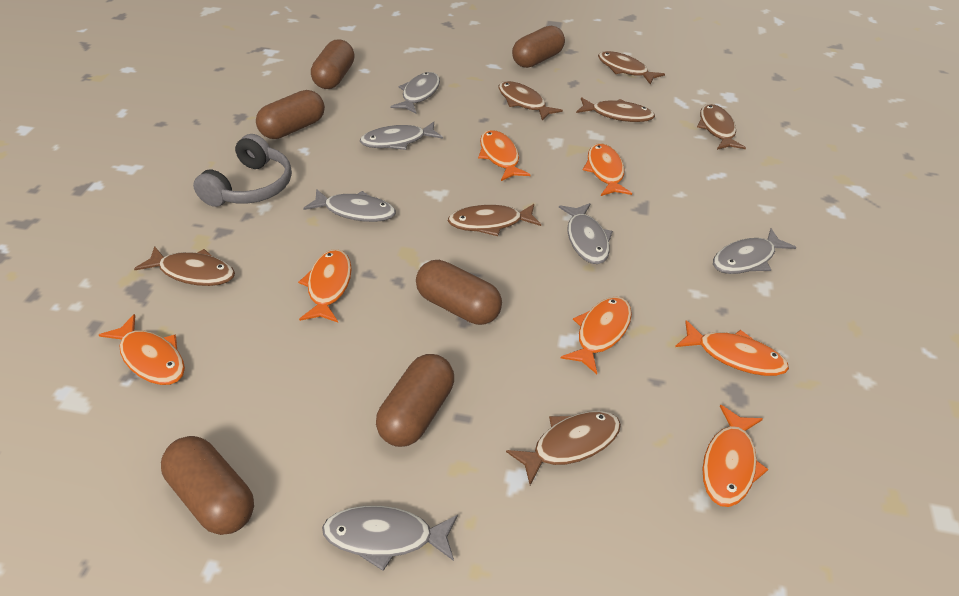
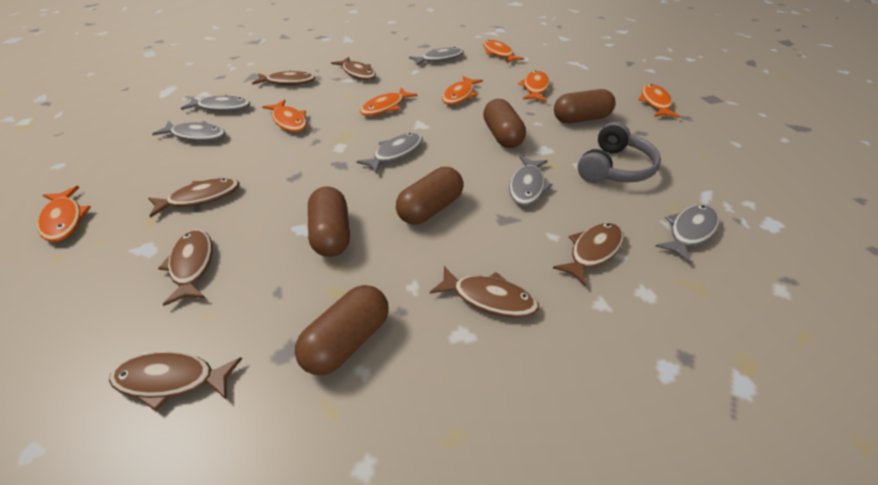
brown capsule: 6 -> 5

